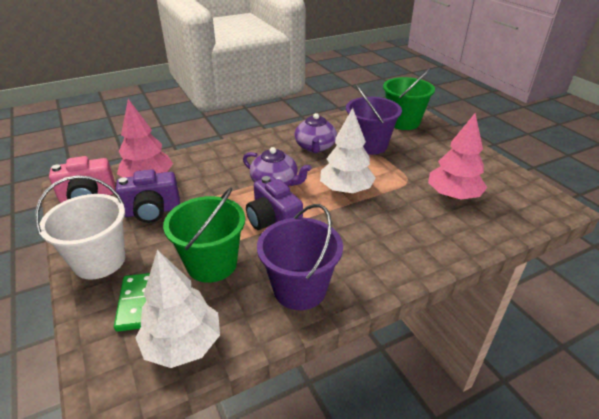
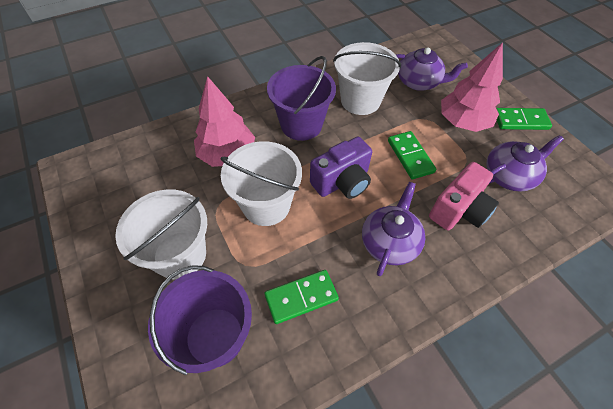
green bucket: 2 -> 0
green domino: 1 -> 3
purple camera: 2 -> 1
purple teapot: 2 -> 3
white bucket: 1 -> 3
white tree: 2 -> 0

